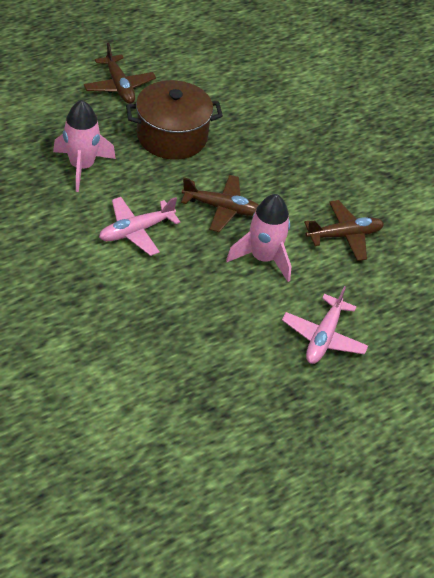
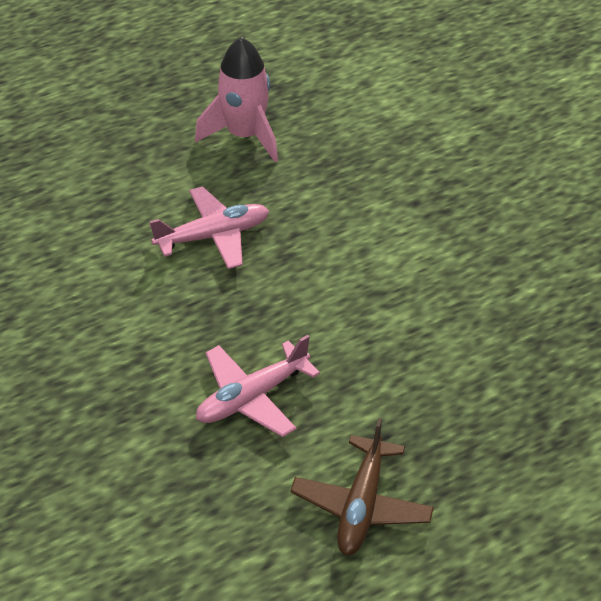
brown plane: 3 -> 1
brown pot: 1 -> 0
pink rocket: 2 -> 1

